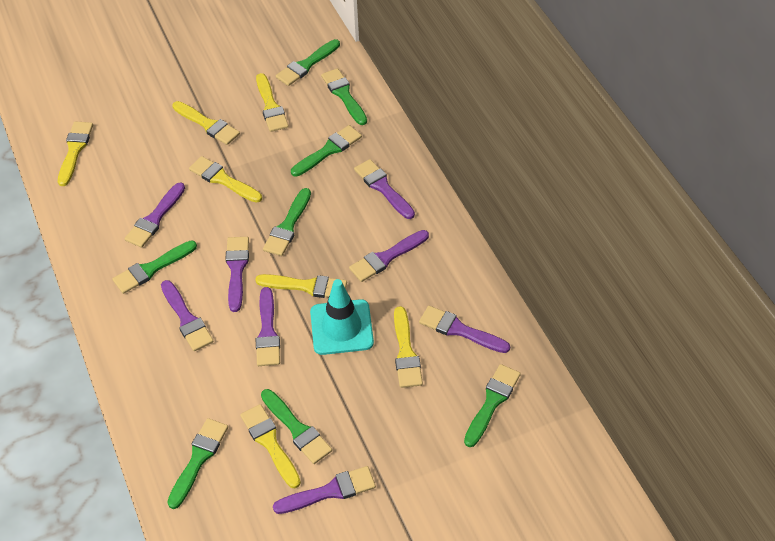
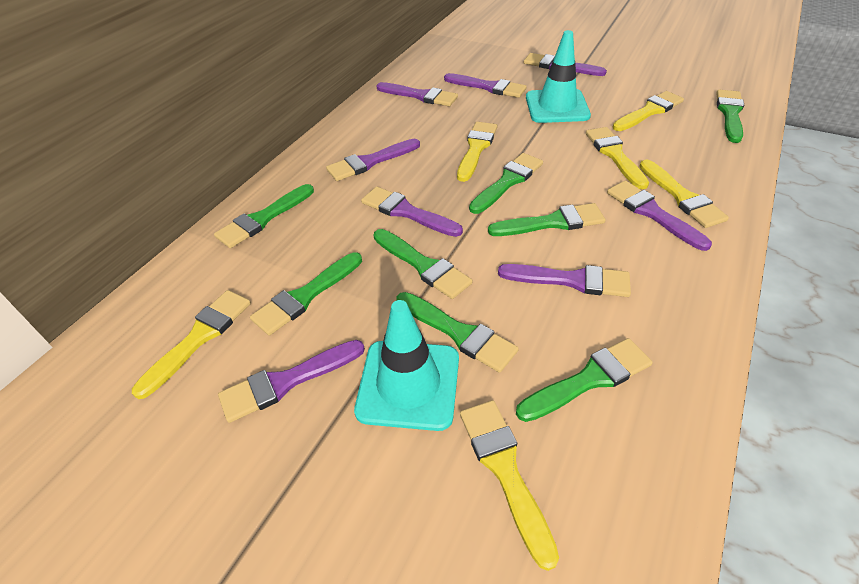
turquoise traffic cone: 1 -> 2
yellow brush: 7 -> 6

